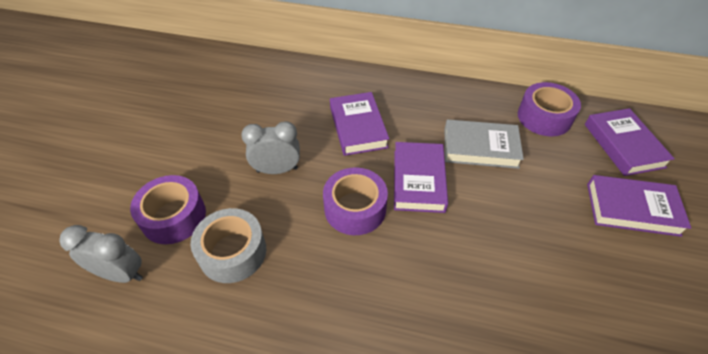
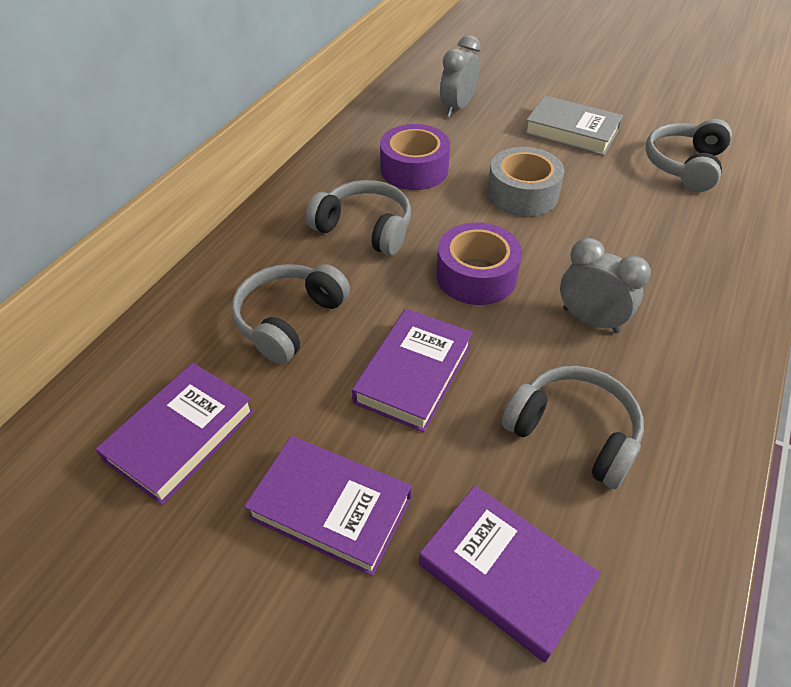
grey headphones: 0 -> 4
purple tape: 3 -> 2

